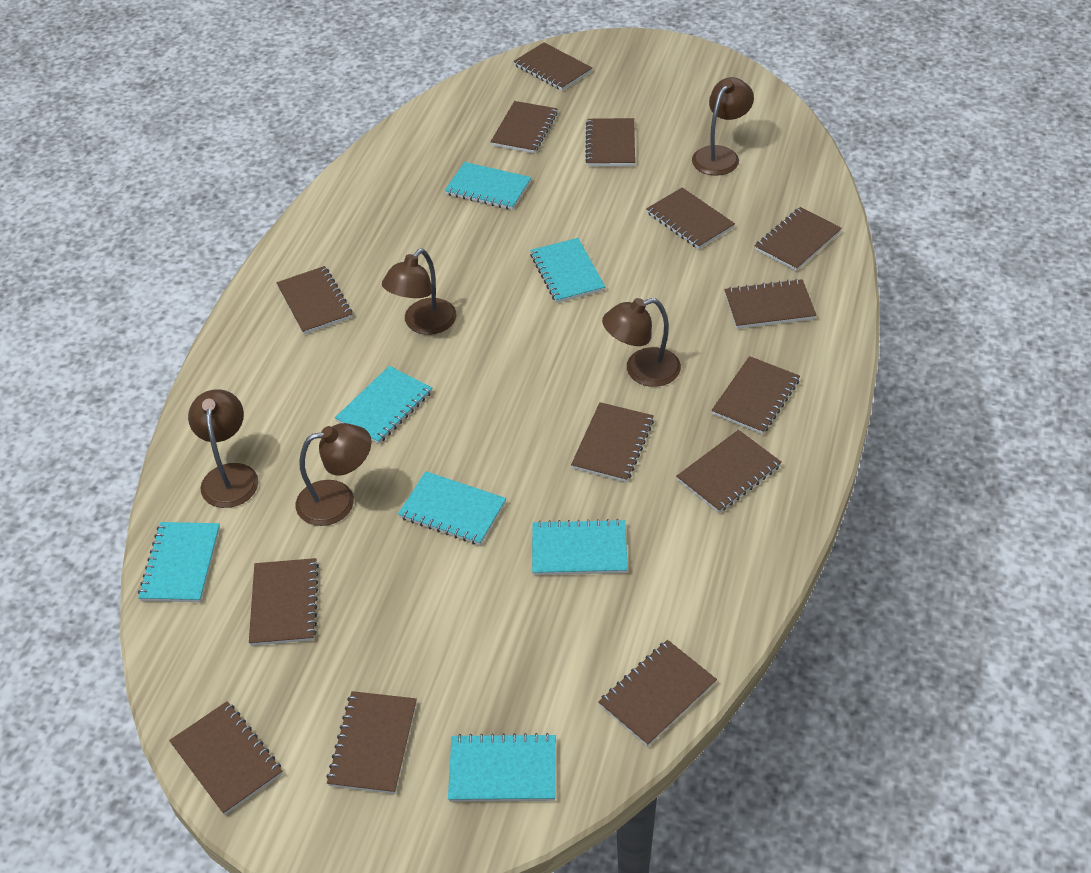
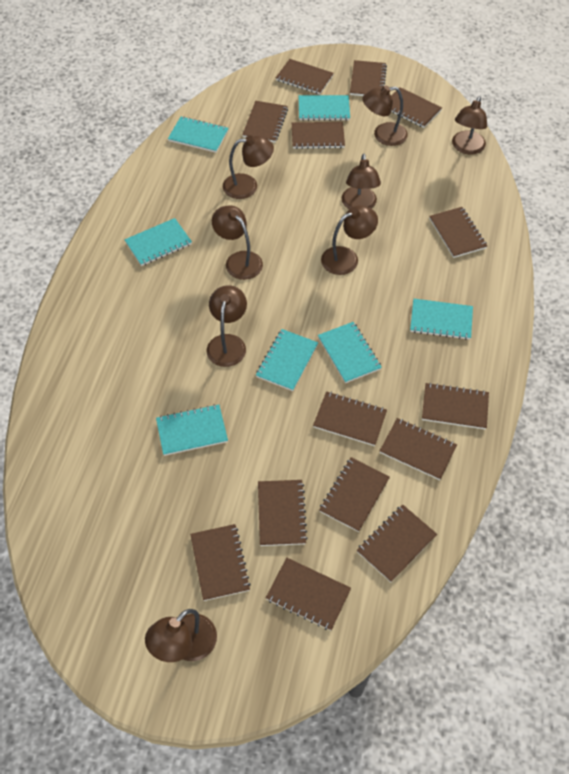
brown lamp: 5 -> 8

